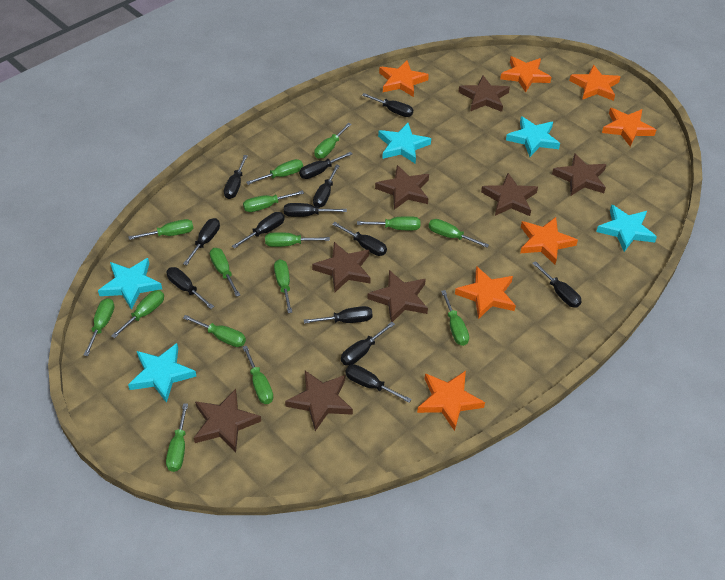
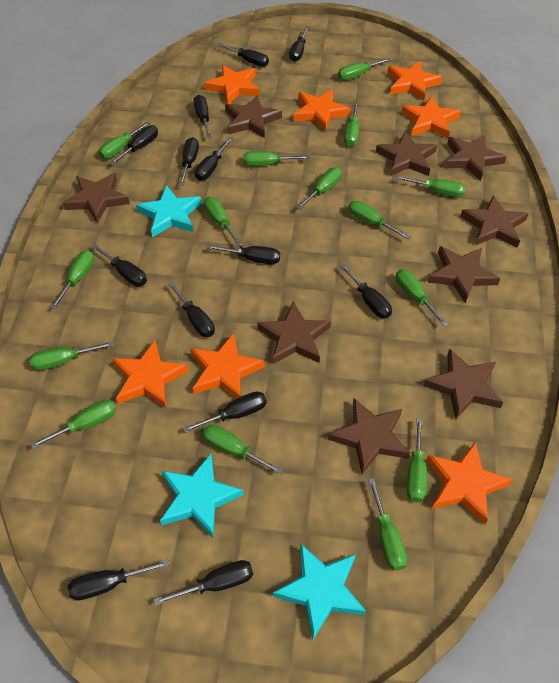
brown star: 8 -> 9
turquoise star: 5 -> 3

